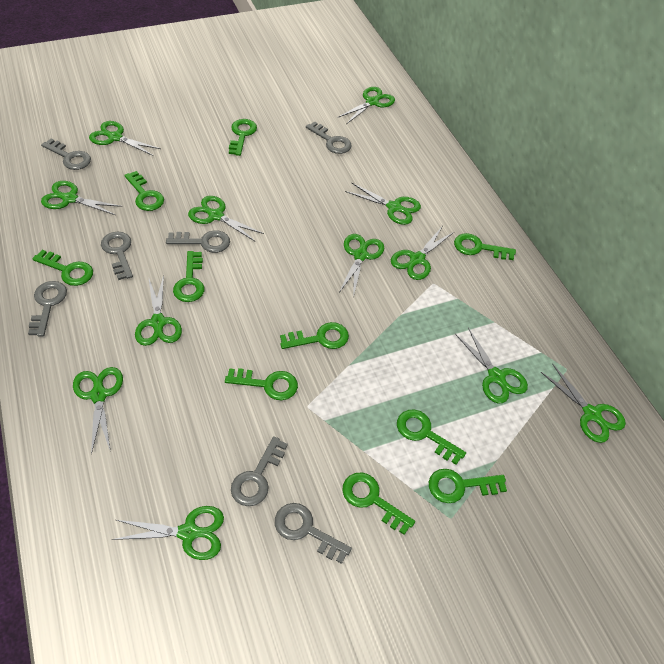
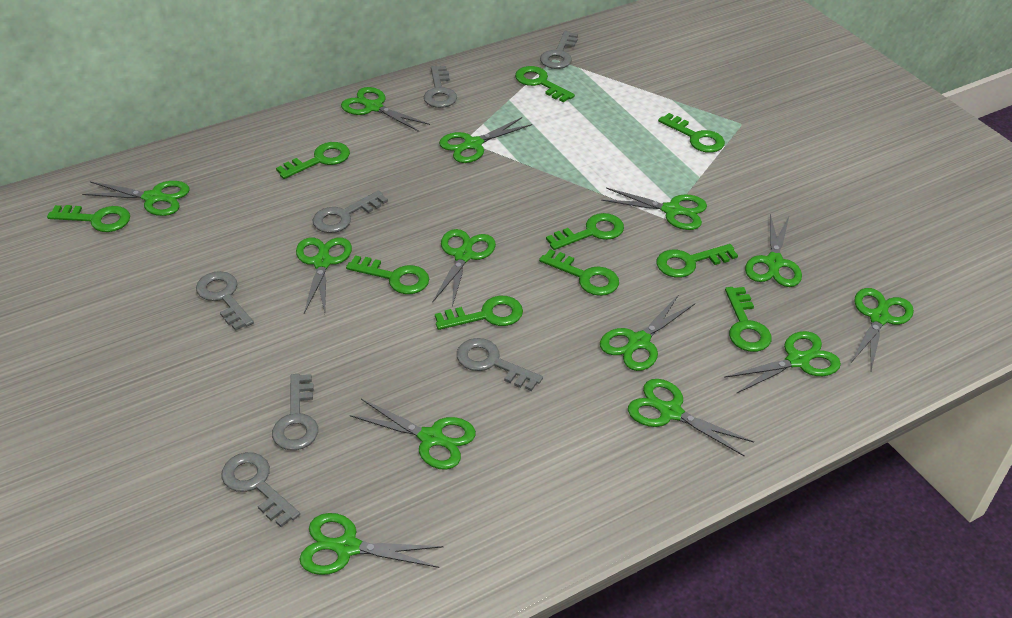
green scissors: 12 -> 13

